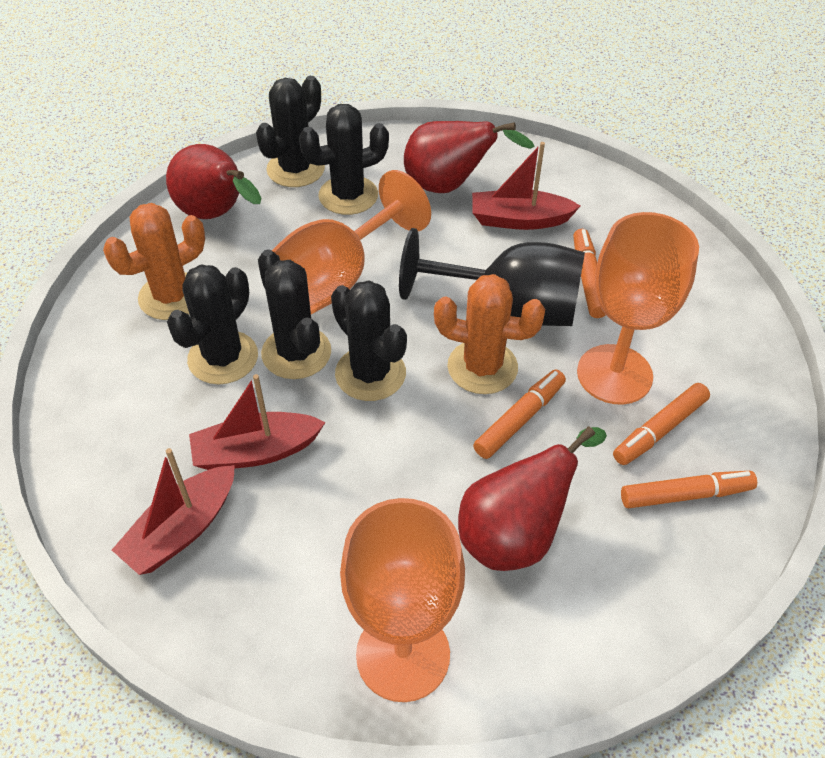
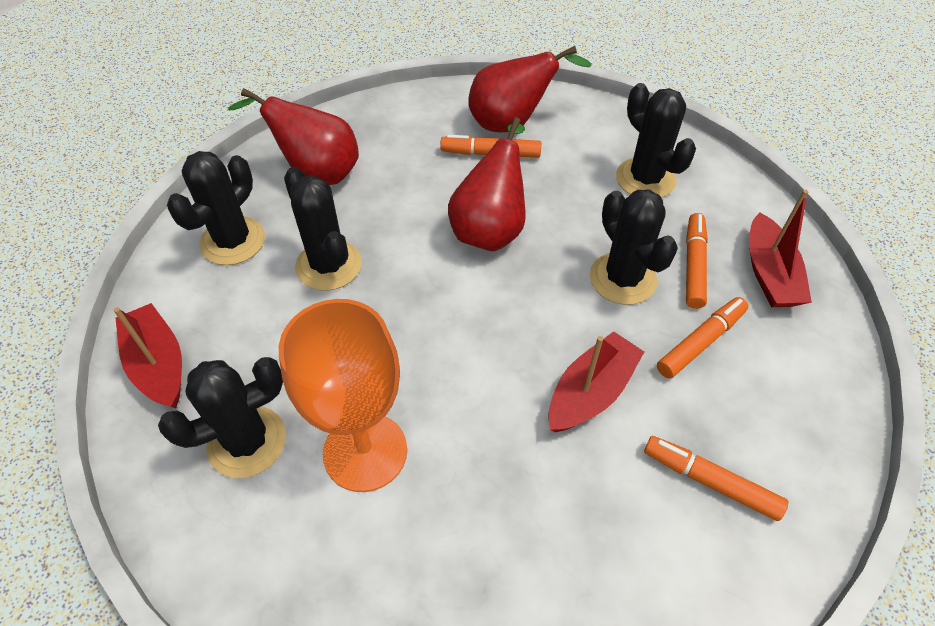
black goblet: 1 -> 0
orange cactus: 2 -> 0
orange goblet: 3 -> 1

